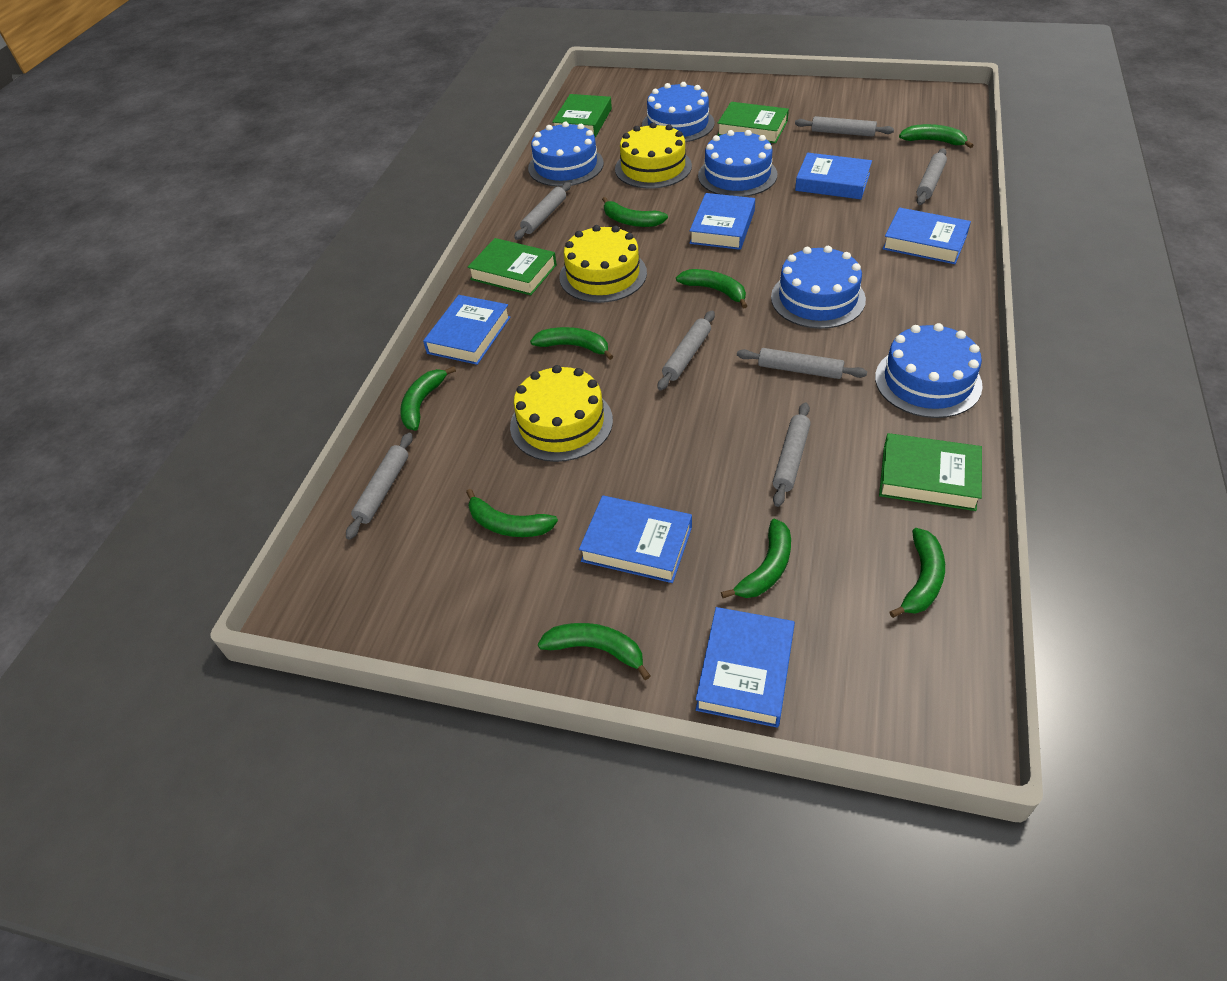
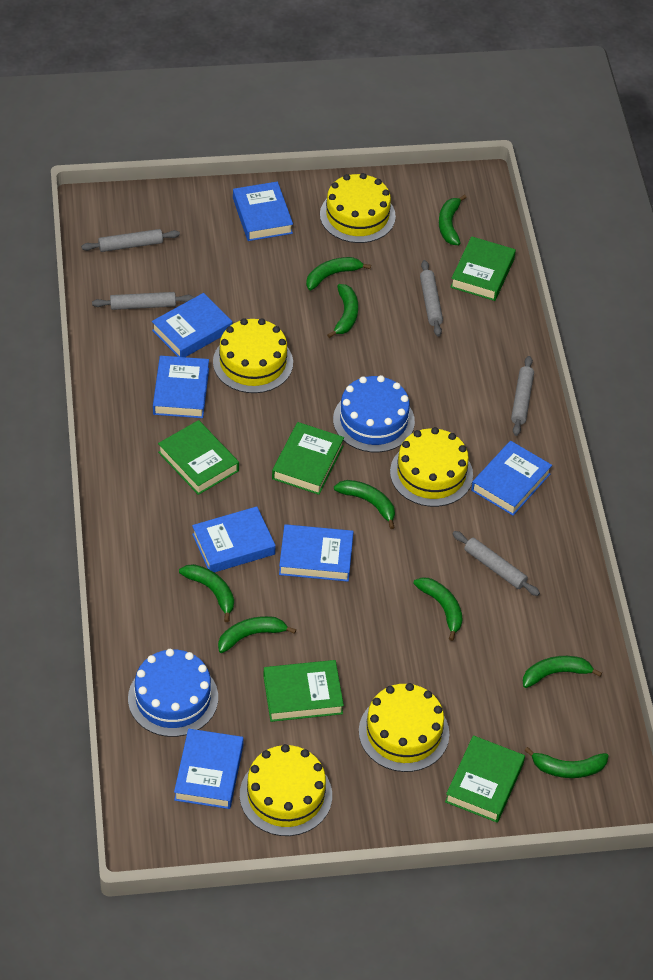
blue book: 6 -> 7
blue cake: 5 -> 2
green book: 4 -> 5
grey rolling pin: 7 -> 5
yellow cake: 3 -> 5

